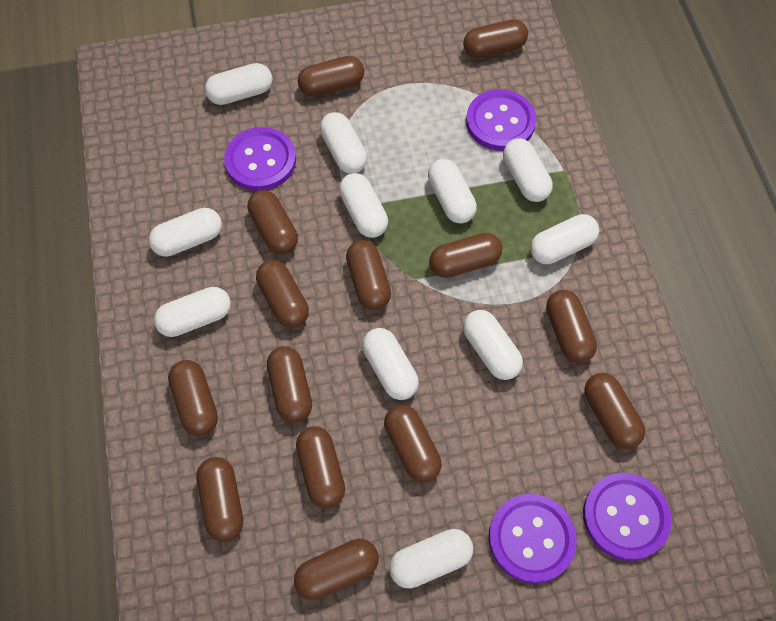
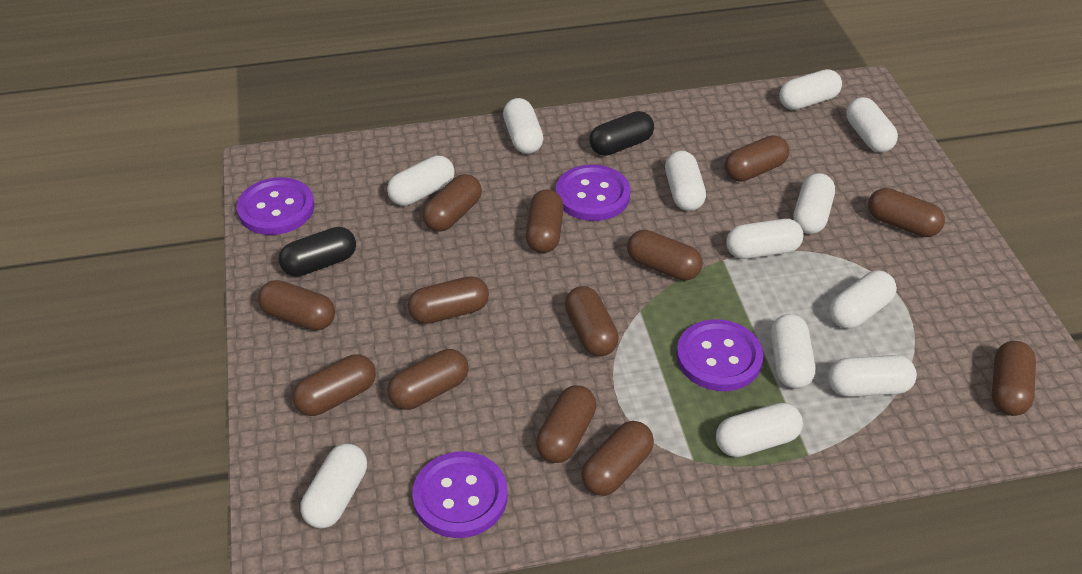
black capsule: 0 -> 2
brown capsule: 14 -> 13
white capsule: 11 -> 12

